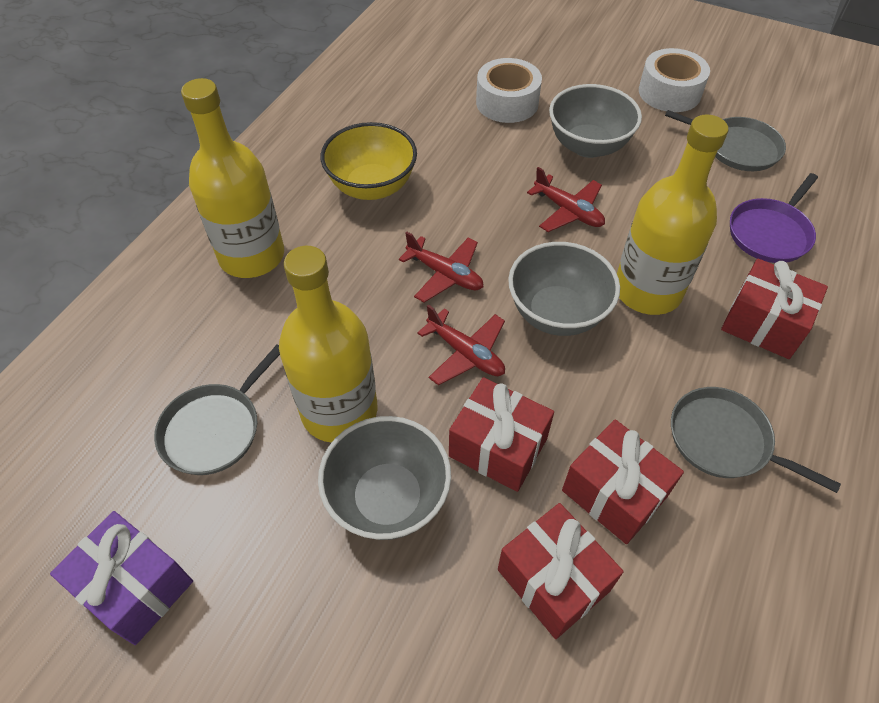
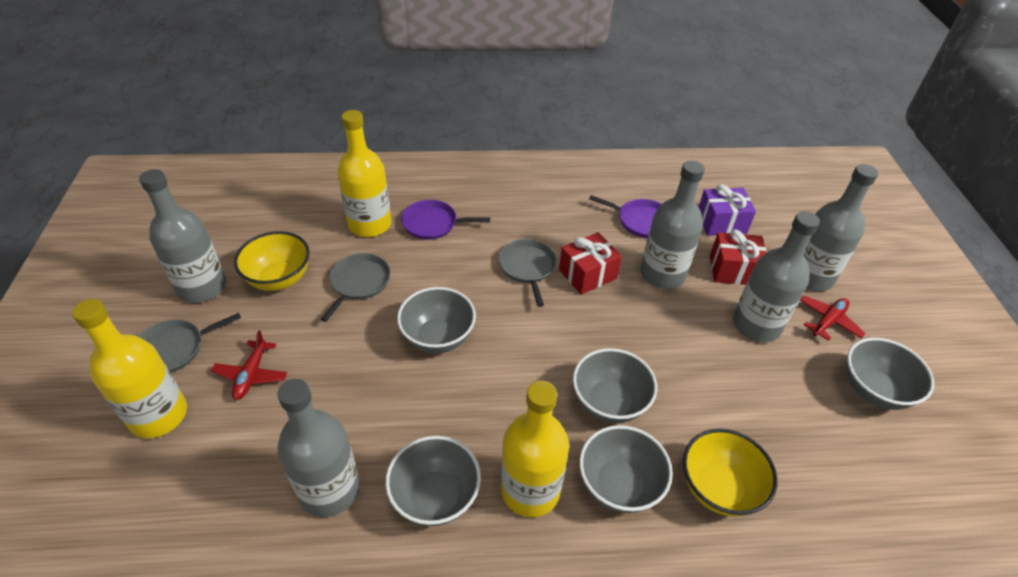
grey bottle: 0 -> 5
grey bowl: 3 -> 5
purple pan: 1 -> 2
red gift: 4 -> 2
red plane: 3 -> 2
white tape: 2 -> 0
yellow bowl: 1 -> 2

